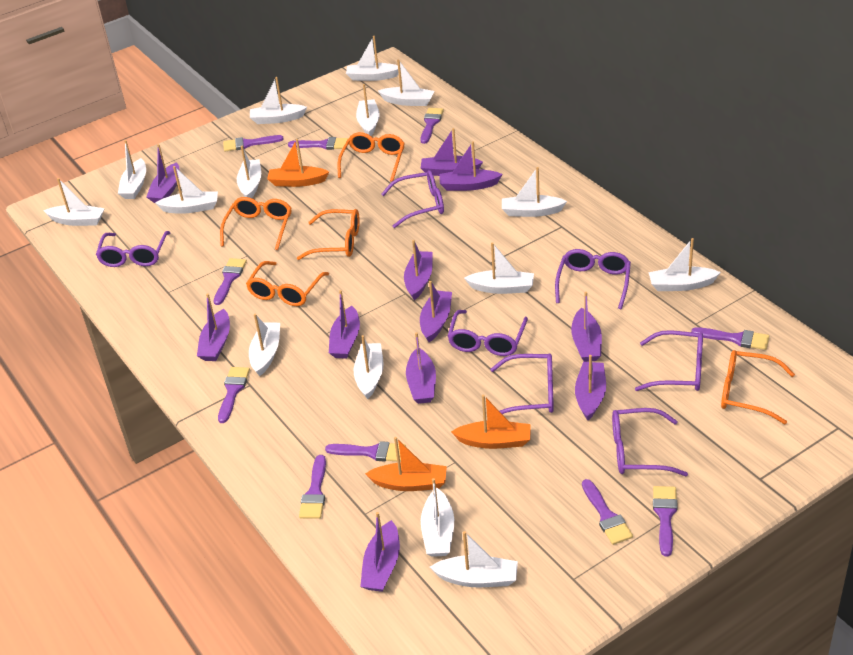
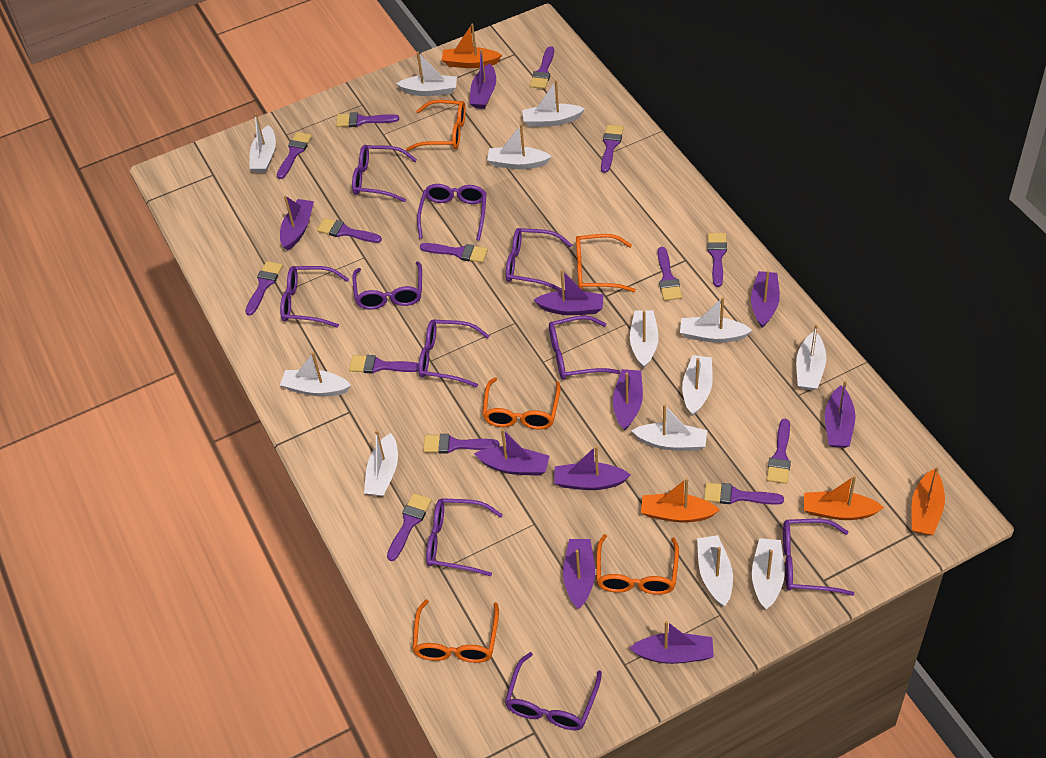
orange boat: 3 -> 4
purple boat: 11 -> 10
purple brush: 10 -> 14
purple glasses: 7 -> 10
white boat: 15 -> 13

